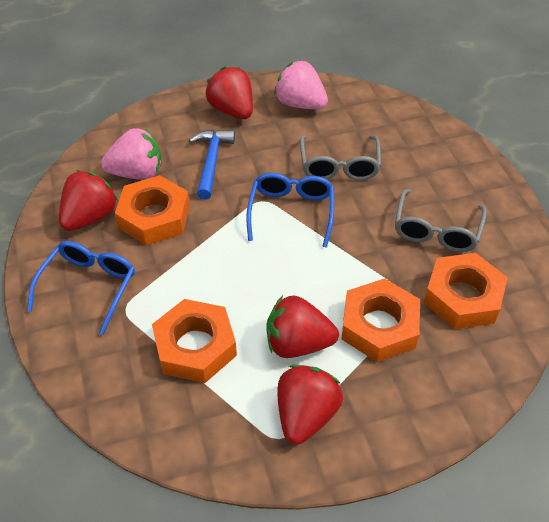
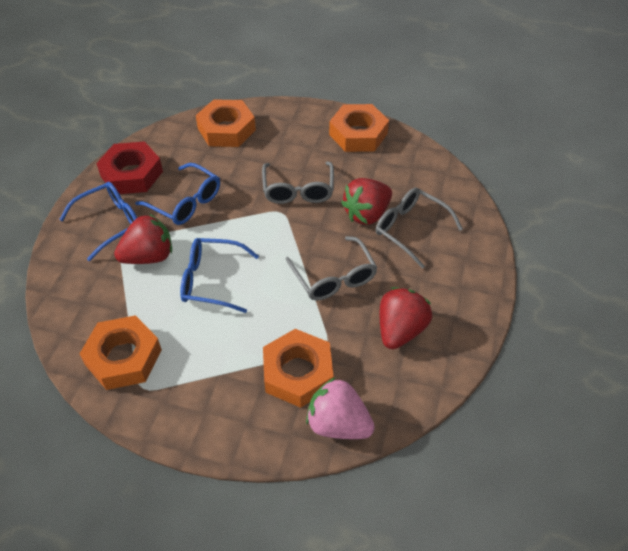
blue glasses: 2 -> 3
blue hammer: 1 -> 0
grey glasses: 2 -> 3
pink strawberry: 2 -> 1
red nut: 0 -> 1
red strawberry: 4 -> 3

